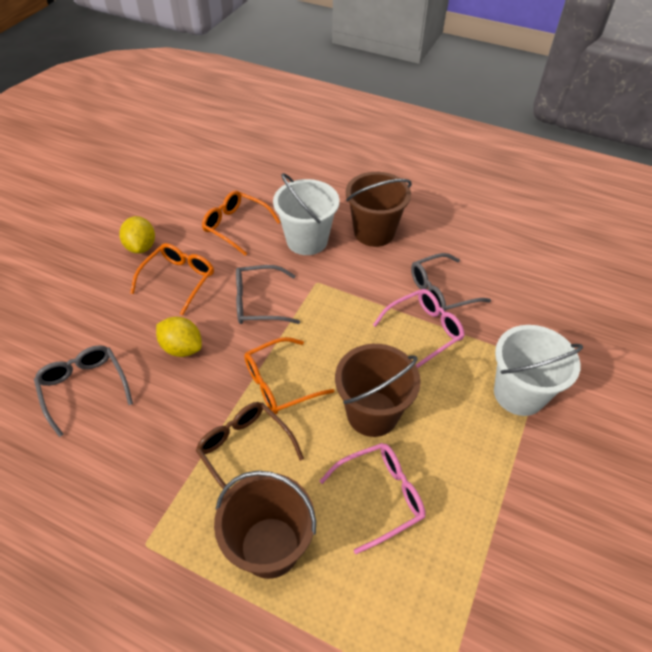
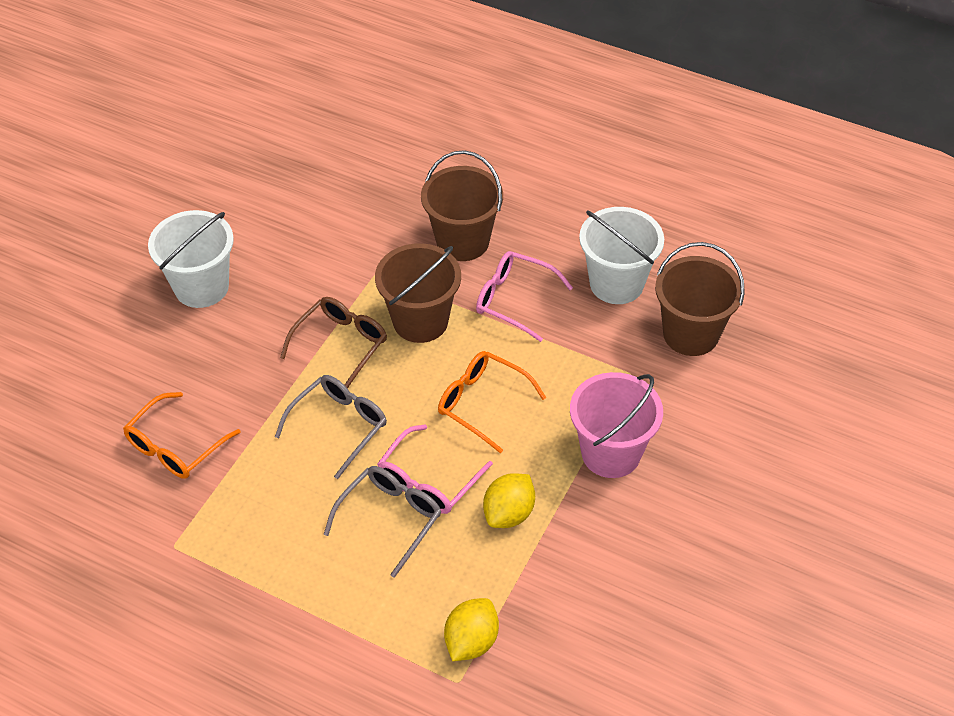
grey glasses: 3 -> 2
orange glasses: 3 -> 2
pink bucket: 0 -> 1

